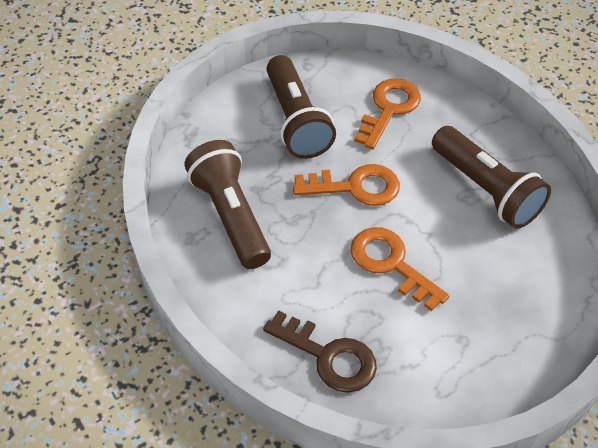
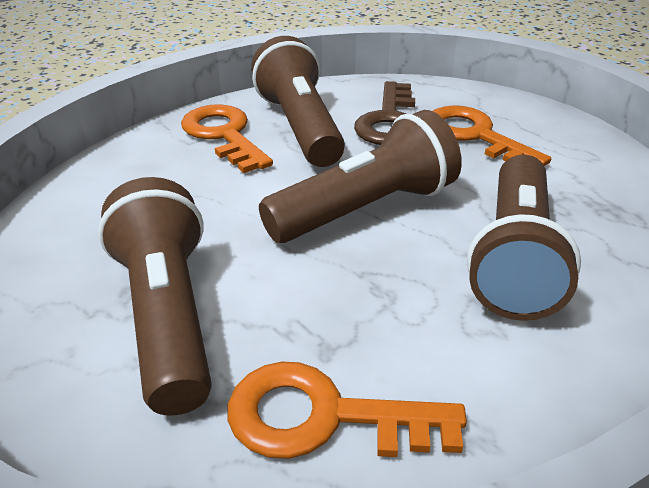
brown flashlight: 3 -> 4

